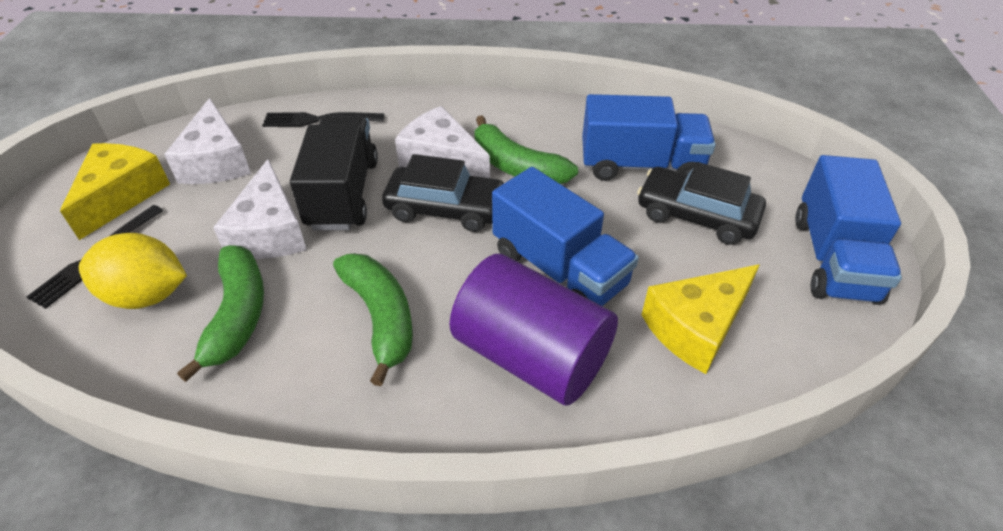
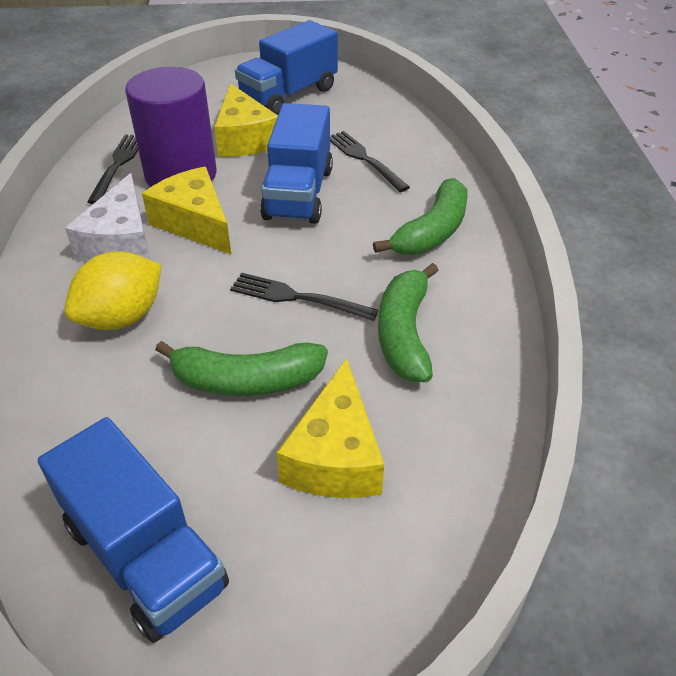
black car: 2 -> 0
black fork: 2 -> 3
black truck: 1 -> 0
white cheese: 3 -> 1
yellow cheese: 2 -> 3

